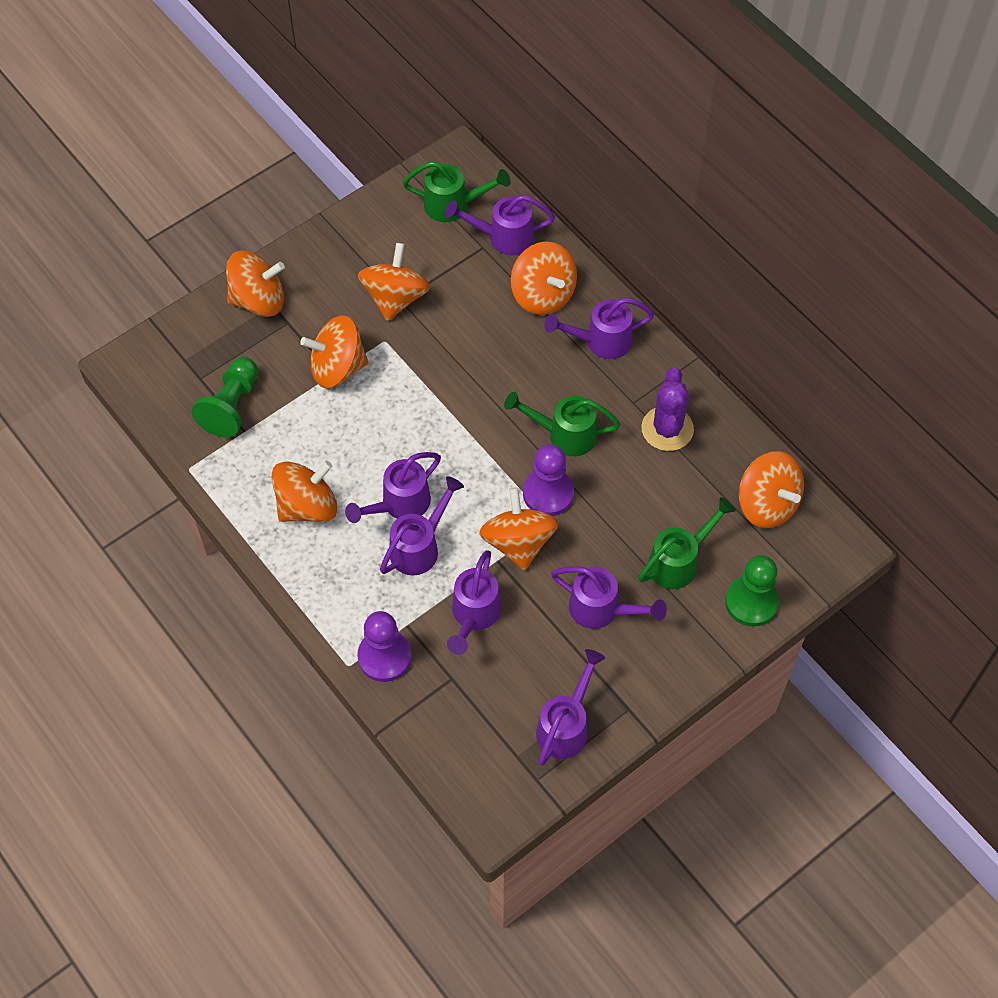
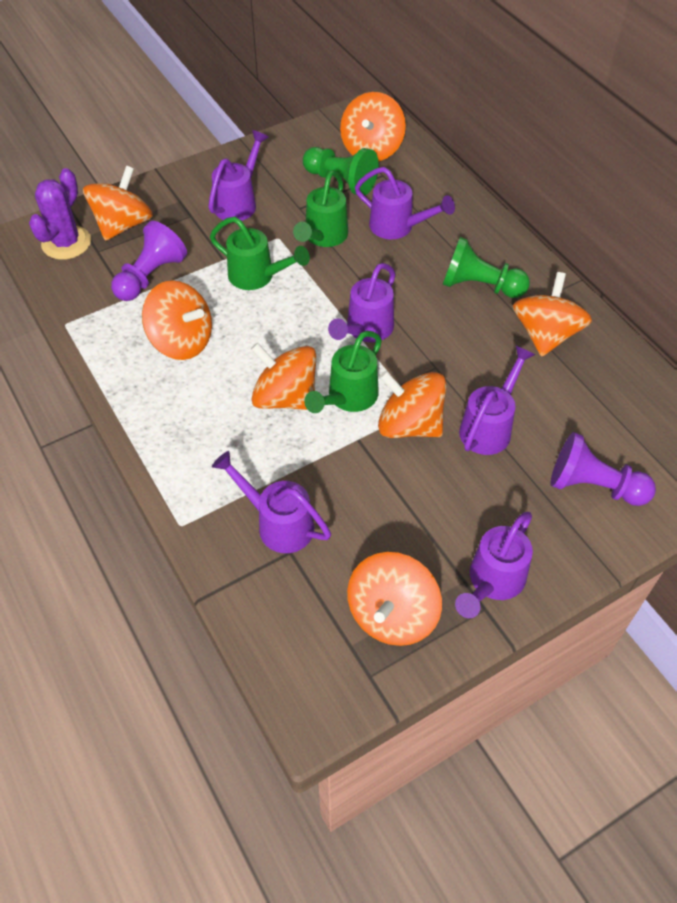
purple watering can: 7 -> 6

